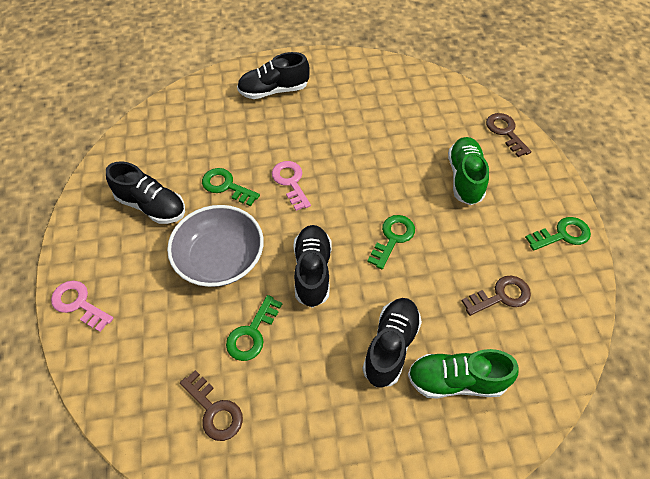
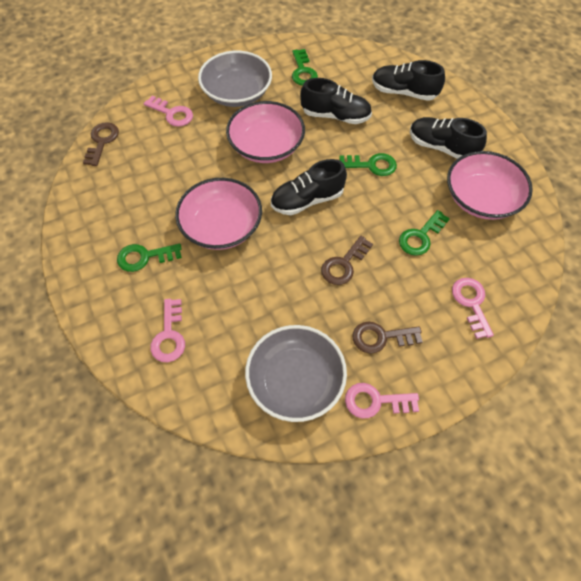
green shoe: 2 -> 0
grey bowl: 1 -> 2
pink bowl: 0 -> 3
pink key: 2 -> 4

